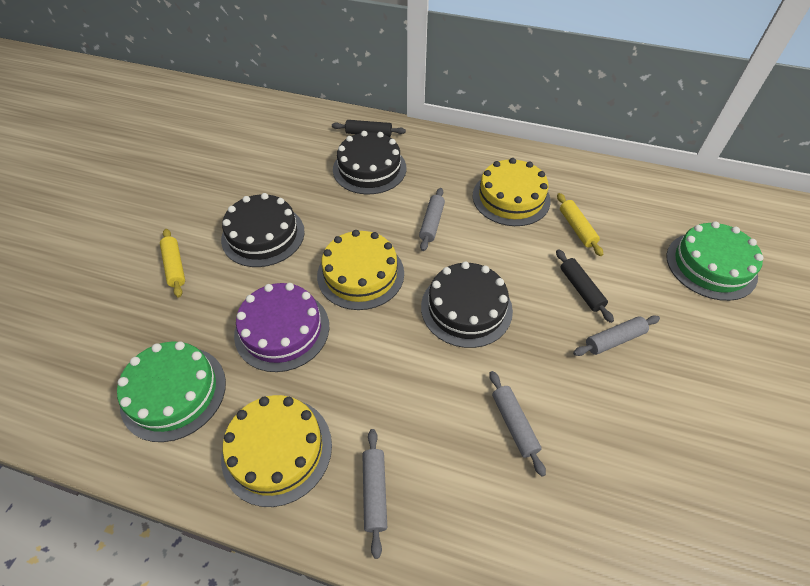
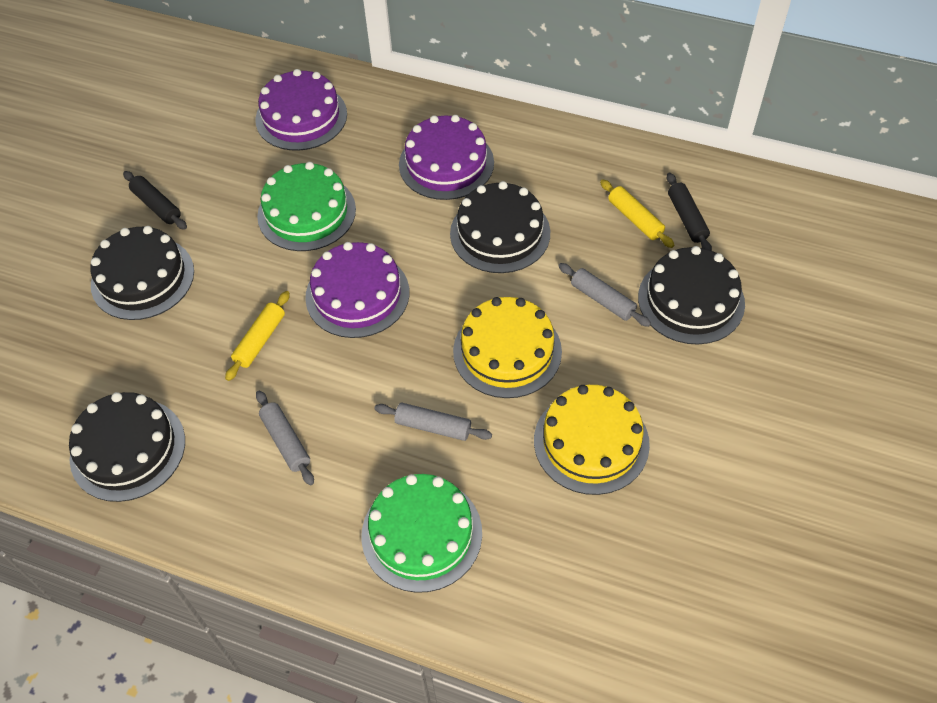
black cake: 3 -> 4
grey rolling pin: 4 -> 3
purple cake: 1 -> 3
yellow cake: 3 -> 2

